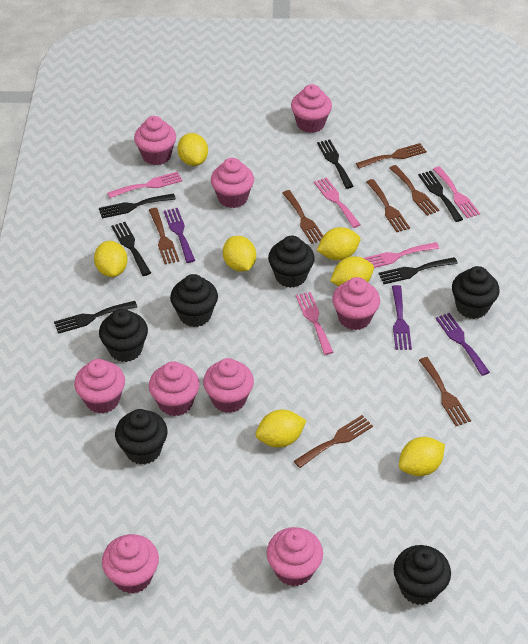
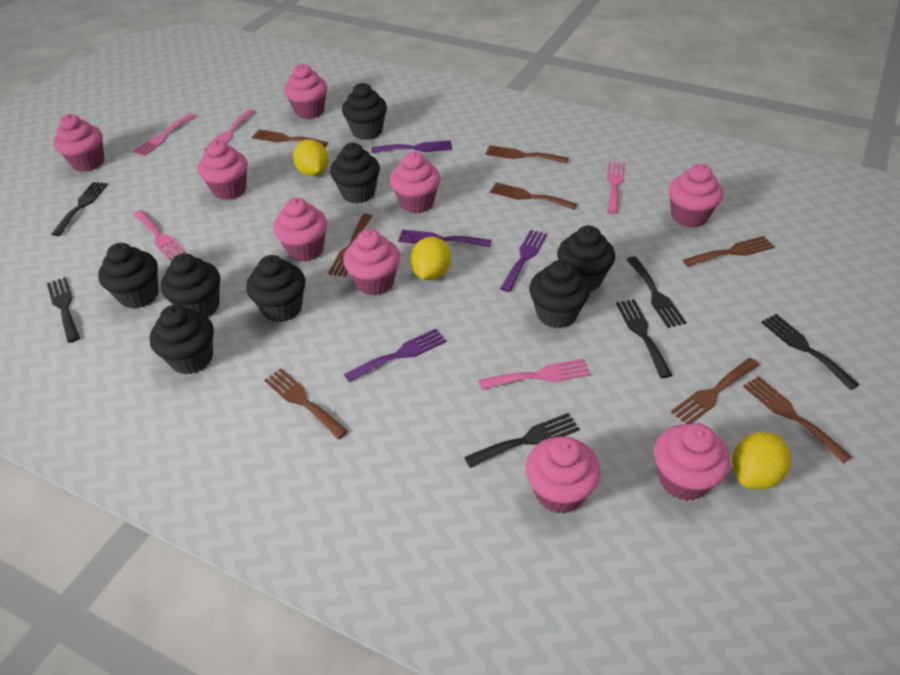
black cupcake: 6 -> 8
brown fork: 7 -> 8
purple fork: 3 -> 4
yellow lemon: 7 -> 3

